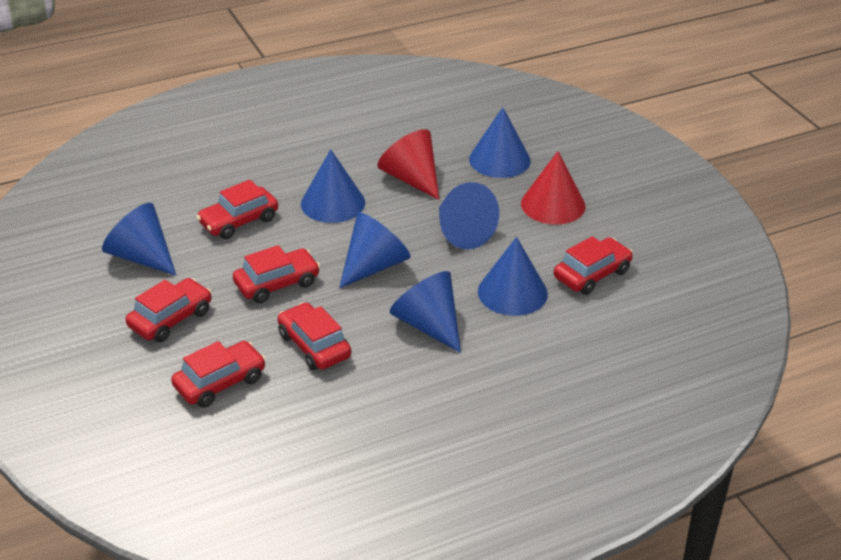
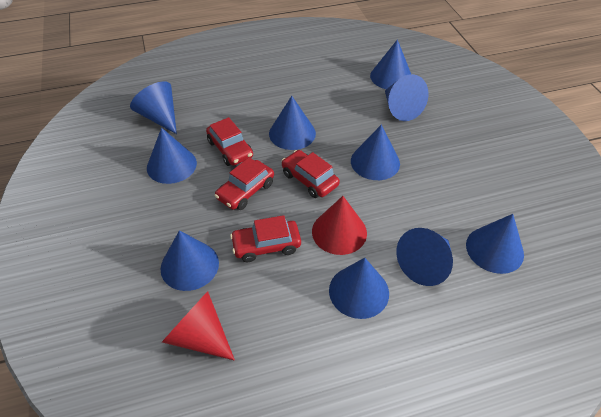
blue cone: 7 -> 10
red car: 6 -> 4

